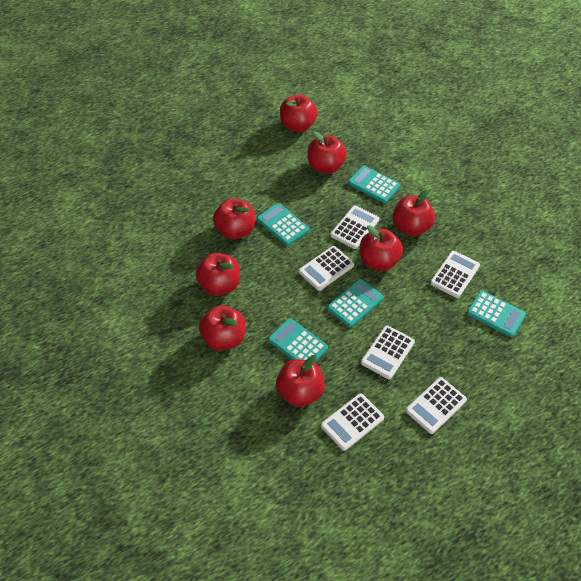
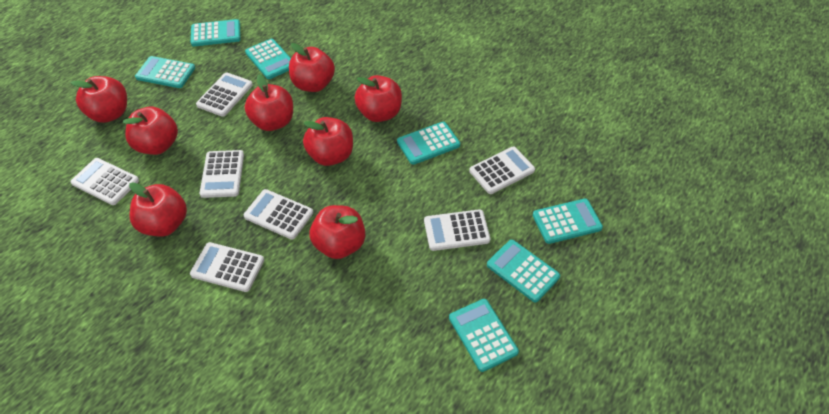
turquoise calculator: 5 -> 7
white calculator: 6 -> 7

